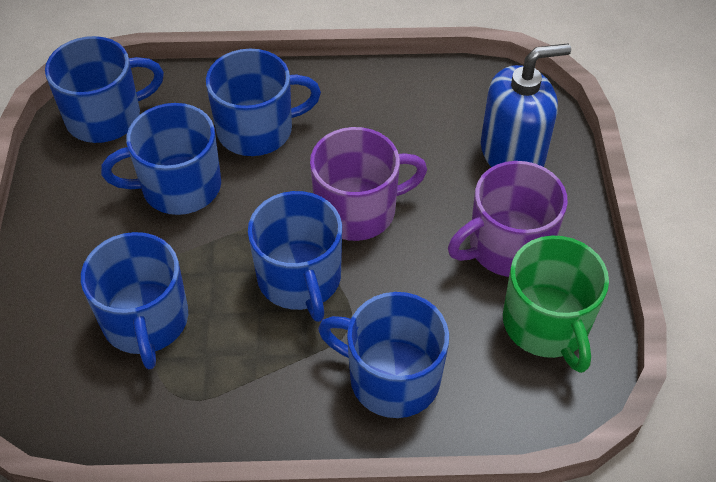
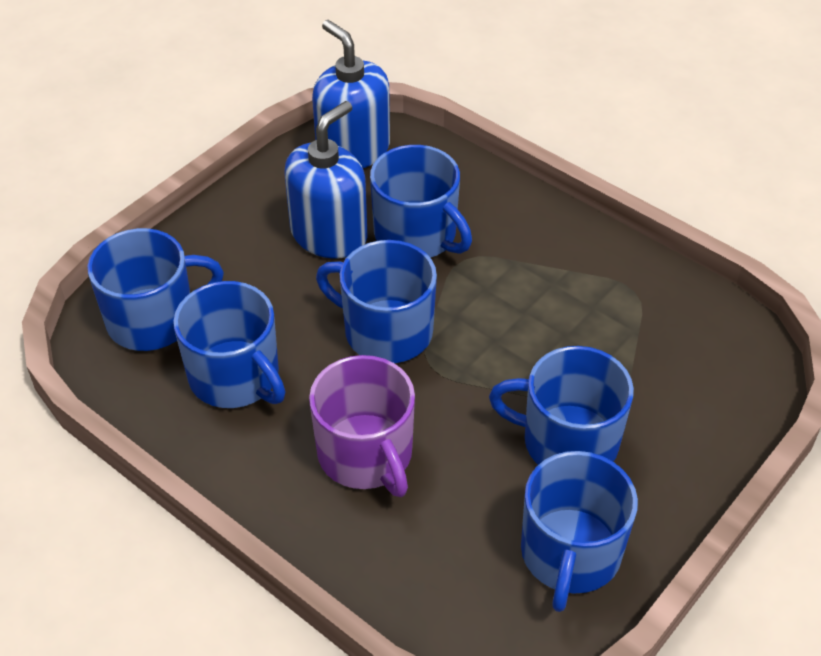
blue soap dispenser: 1 -> 2
green mug: 1 -> 0
purple mug: 2 -> 1

